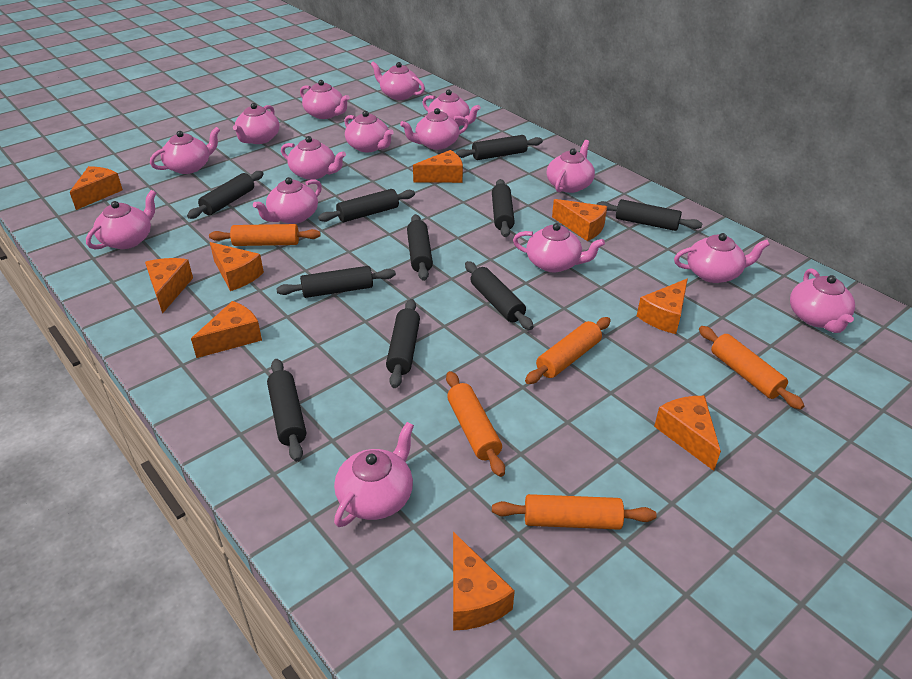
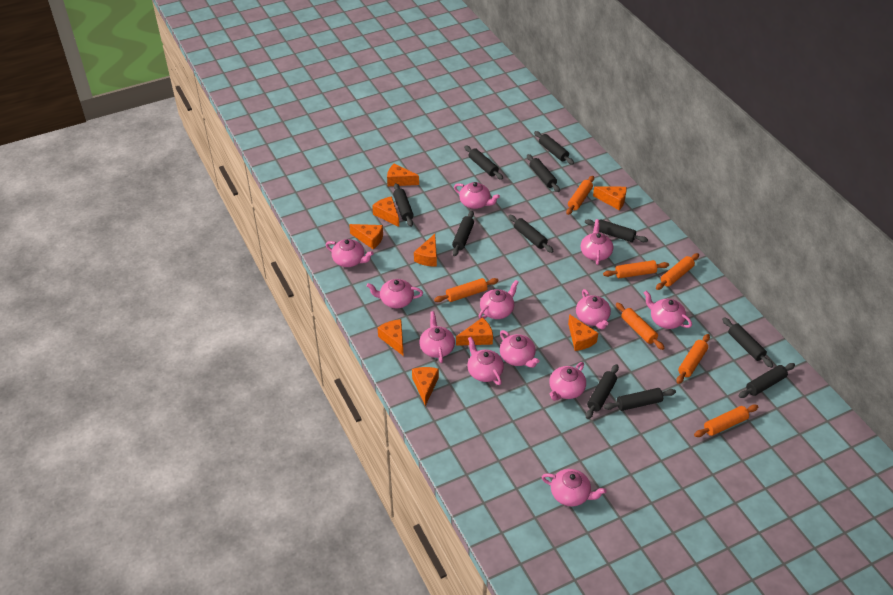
black rolling pin: 10 -> 11
orange rolling pin: 5 -> 7
pink teapot: 15 -> 12

